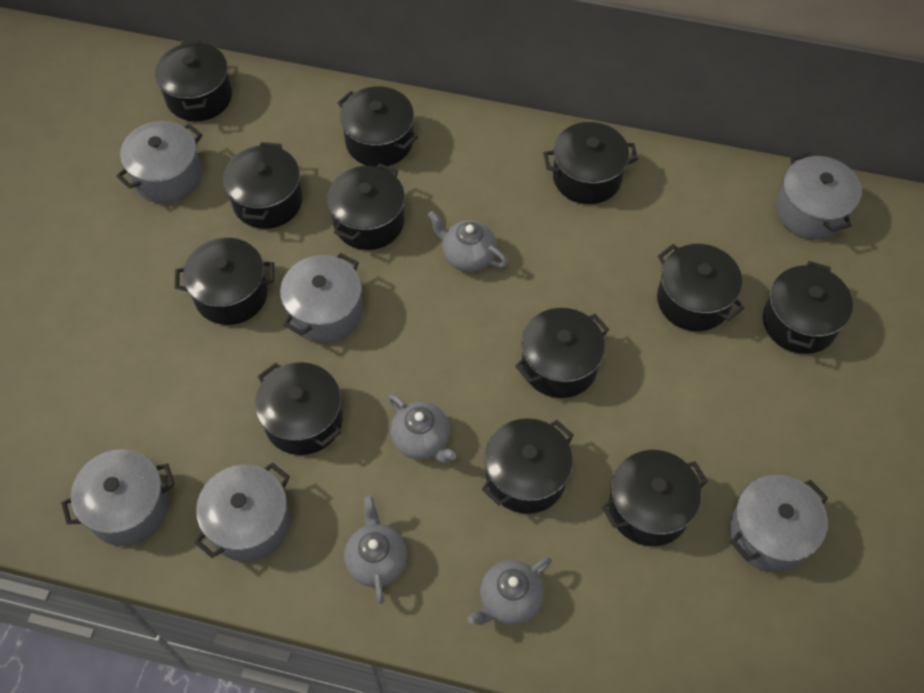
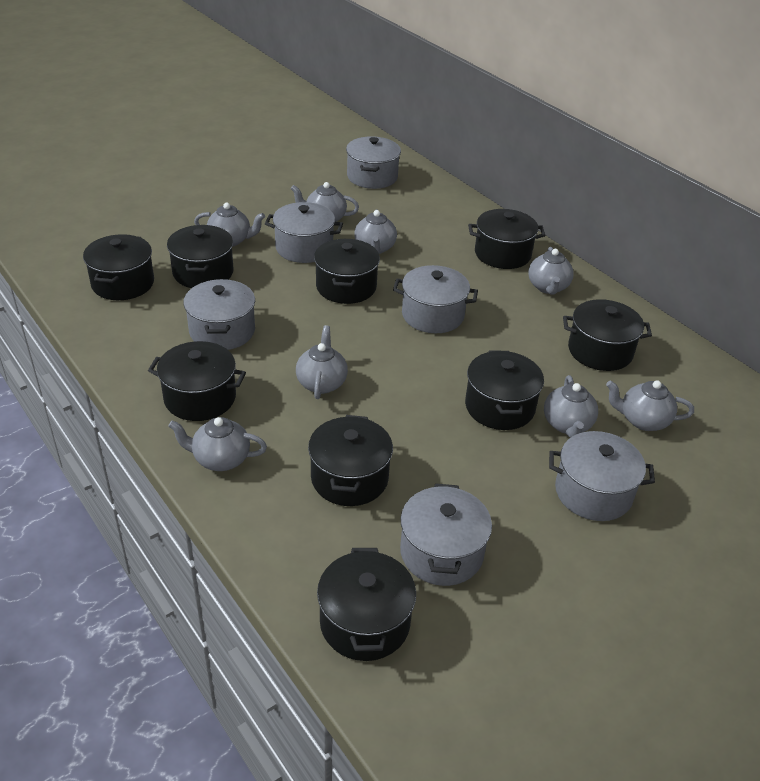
black pot: 12 -> 9
grey teapot: 4 -> 8

